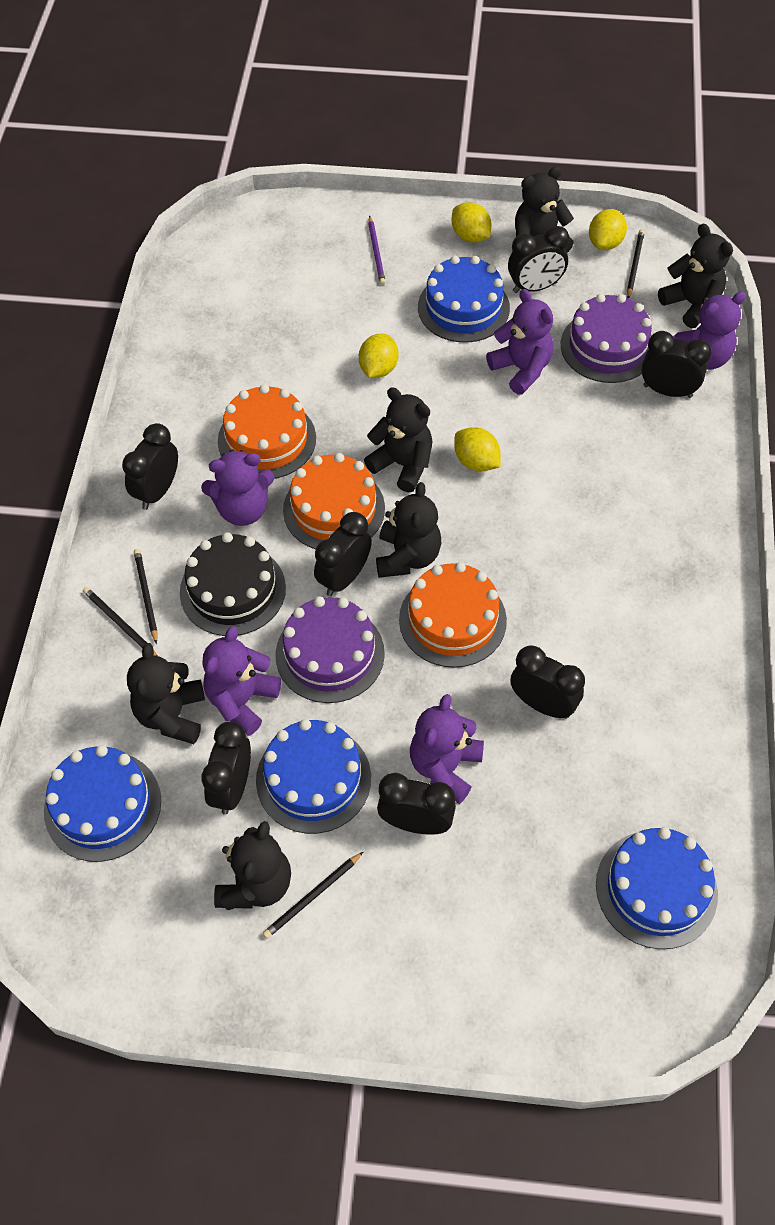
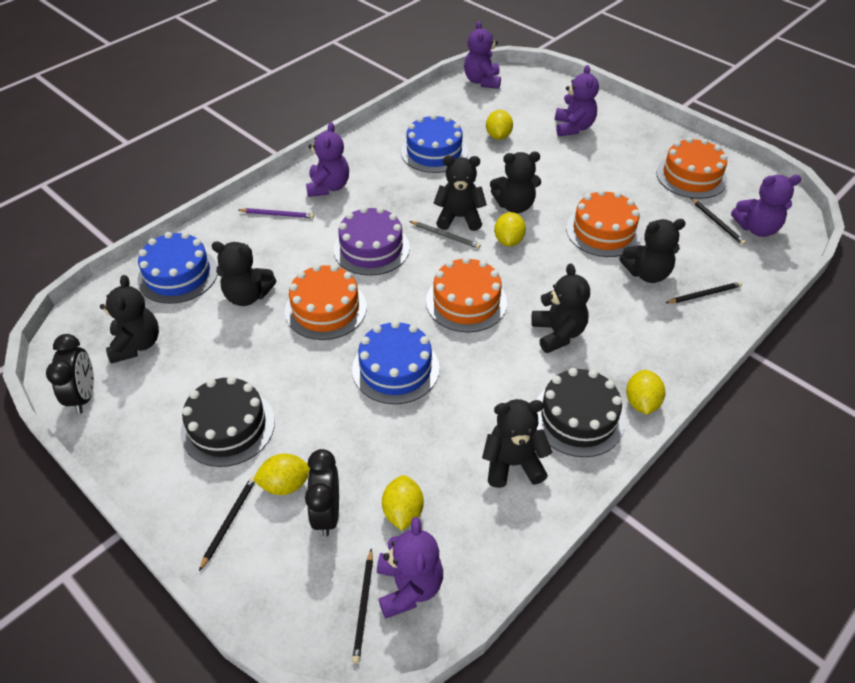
black cake: 1 -> 2
black clock: 7 -> 2
black teddy bear: 6 -> 7
blue cake: 4 -> 3
grey pencil: 0 -> 1
orange cake: 3 -> 4
purple cake: 2 -> 1
yellow lemon: 4 -> 5

